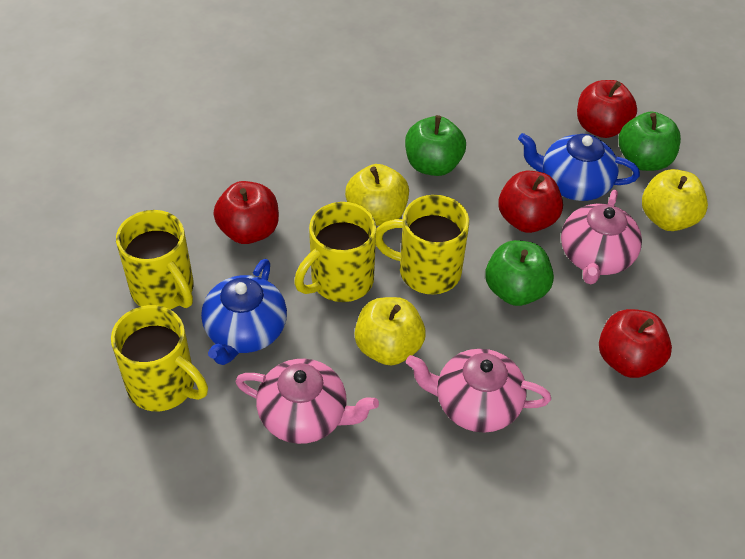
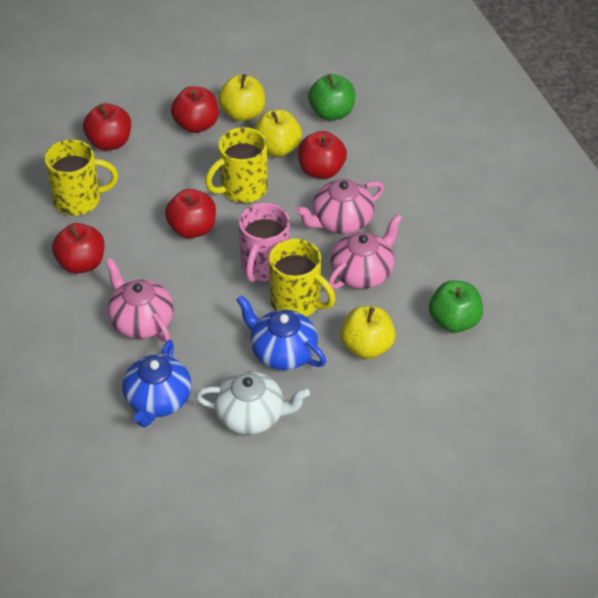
green apple: 3 -> 2
pink mug: 0 -> 1
red apple: 4 -> 5
white teapot: 0 -> 1
yellow mug: 4 -> 3

